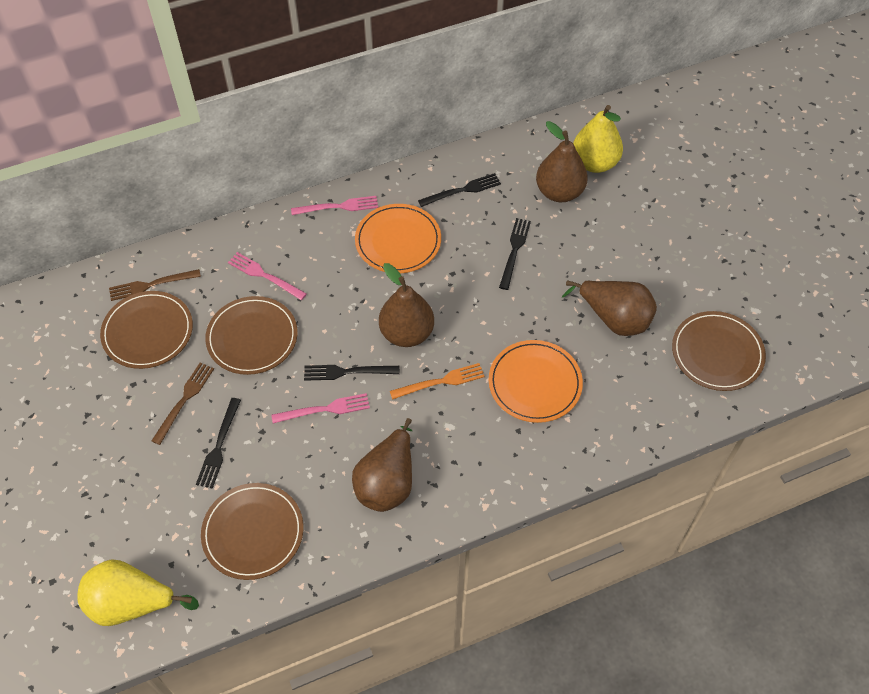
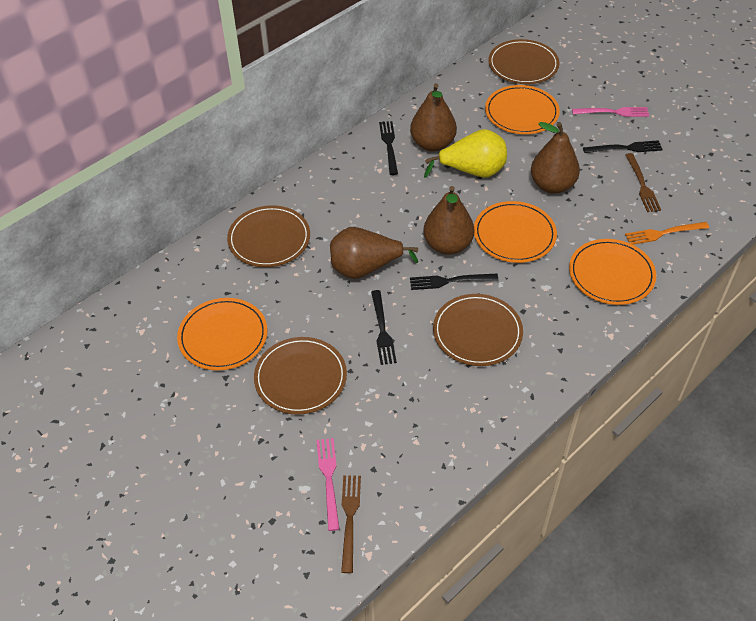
orange plate: 2 -> 4
pink fork: 3 -> 2
yellow pear: 2 -> 1

